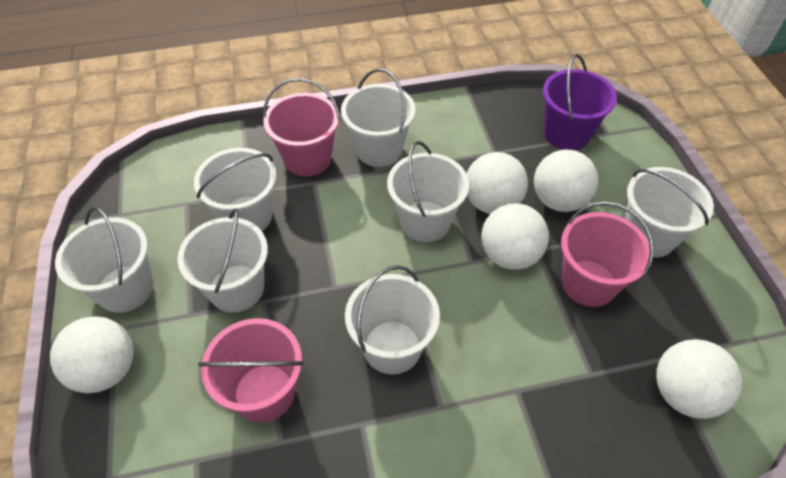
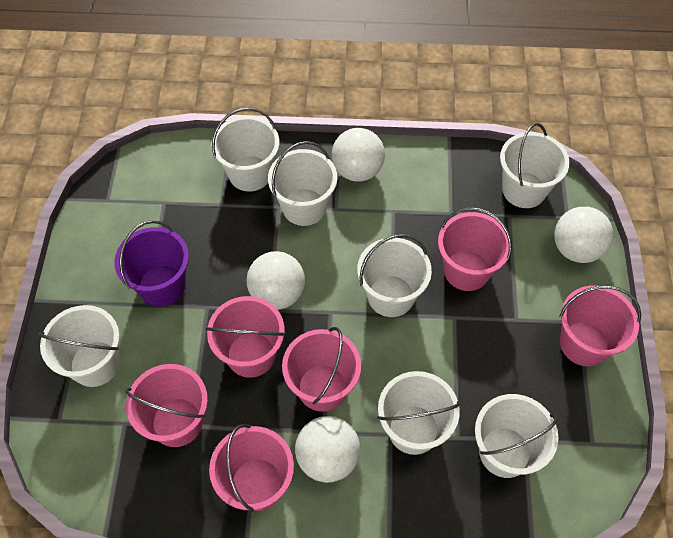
pink bucket: 3 -> 6
white ball: 5 -> 4

